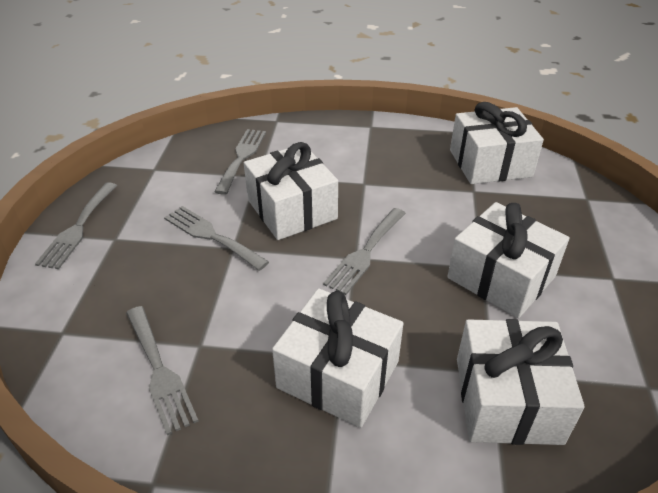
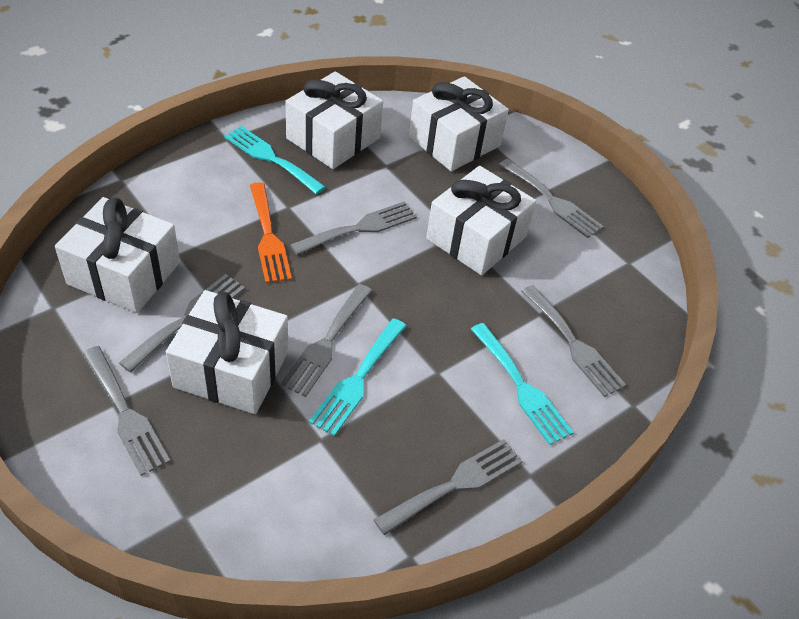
grey fork: 5 -> 7
orange fork: 0 -> 1
turquoise fork: 0 -> 3

